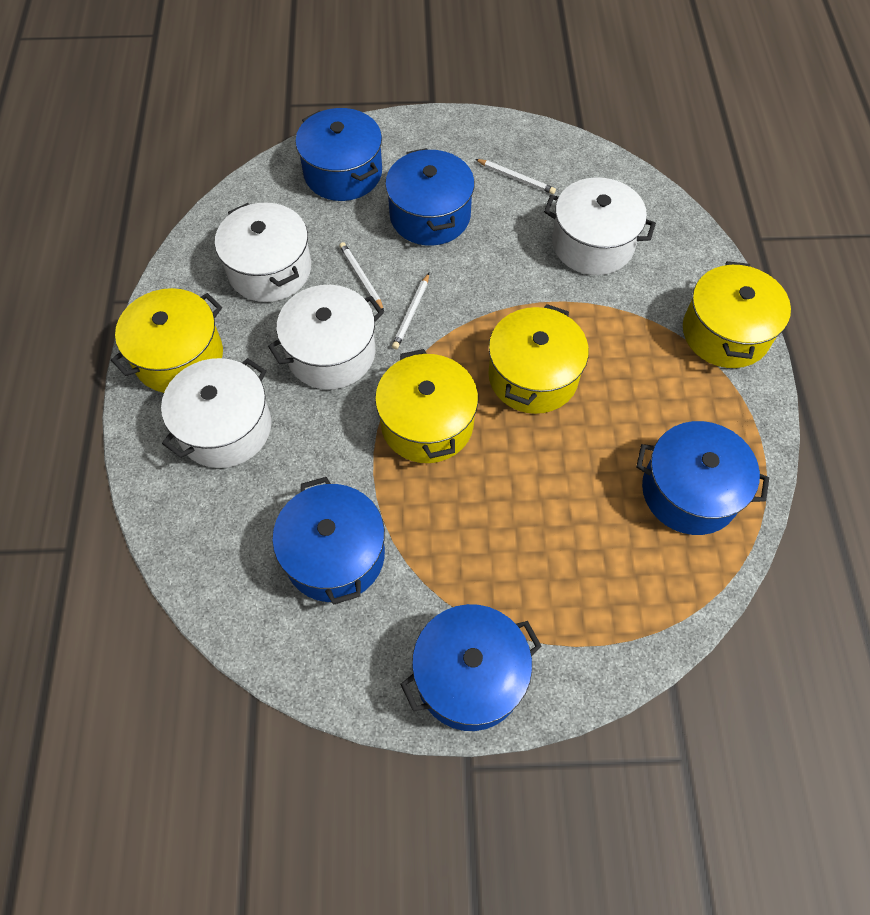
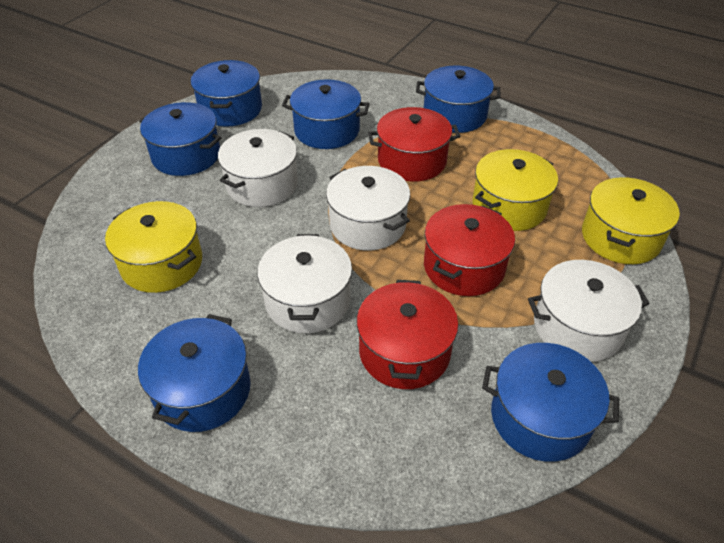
blue pot: 5 -> 6
red pot: 0 -> 3
white pencil: 3 -> 0
yellow pot: 4 -> 3

